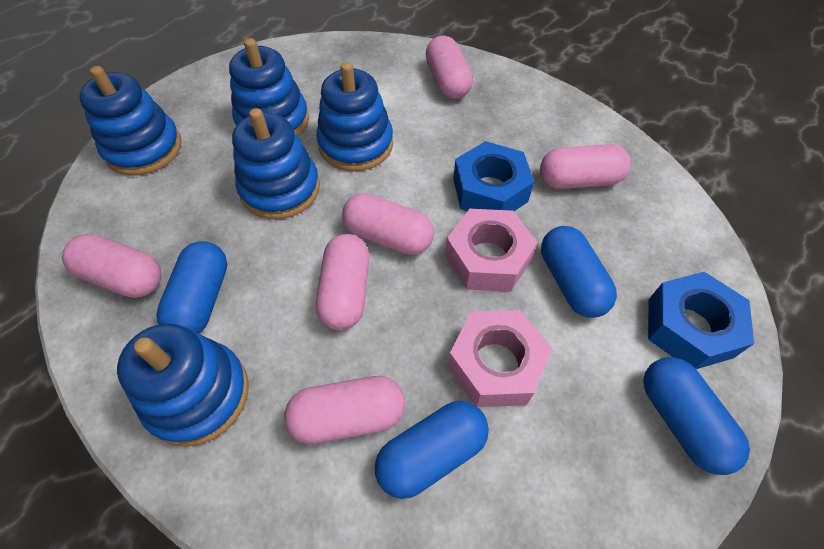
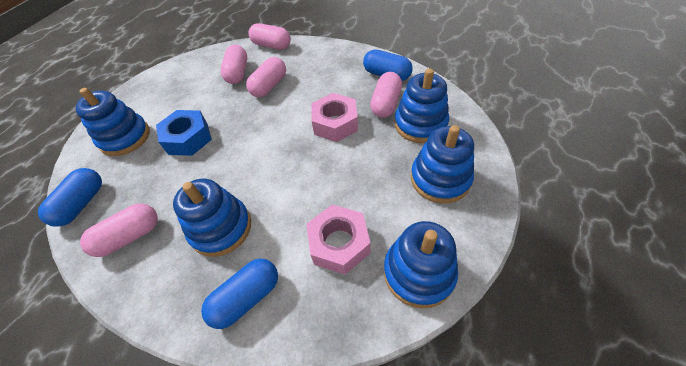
blue capsule: 4 -> 3
blue nut: 2 -> 1
pink capsule: 6 -> 5

